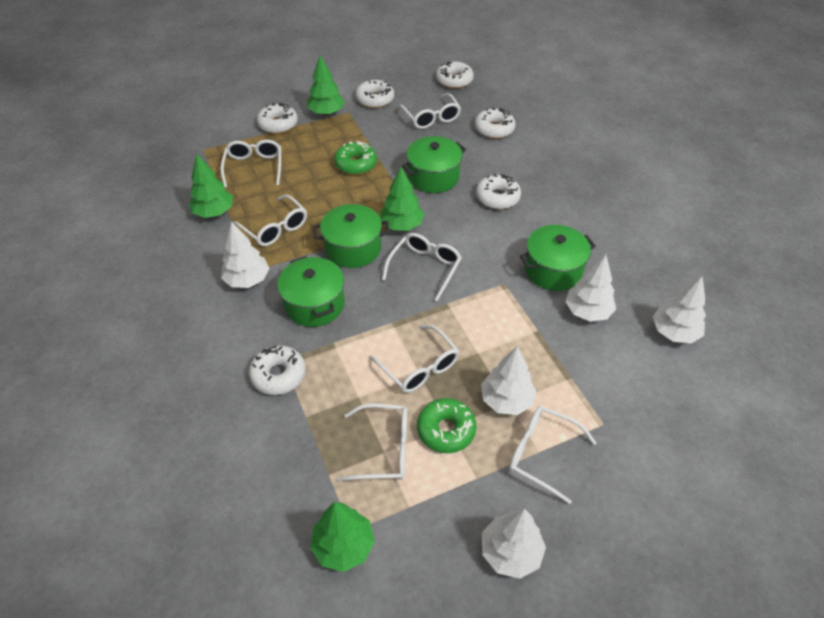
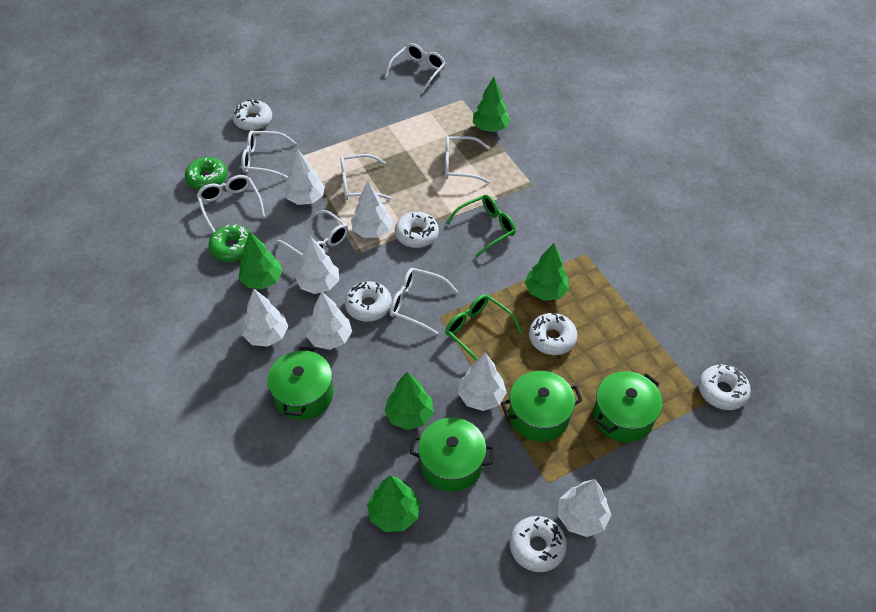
green glasses: 0 -> 2
green tree: 4 -> 5
white tree: 5 -> 7

